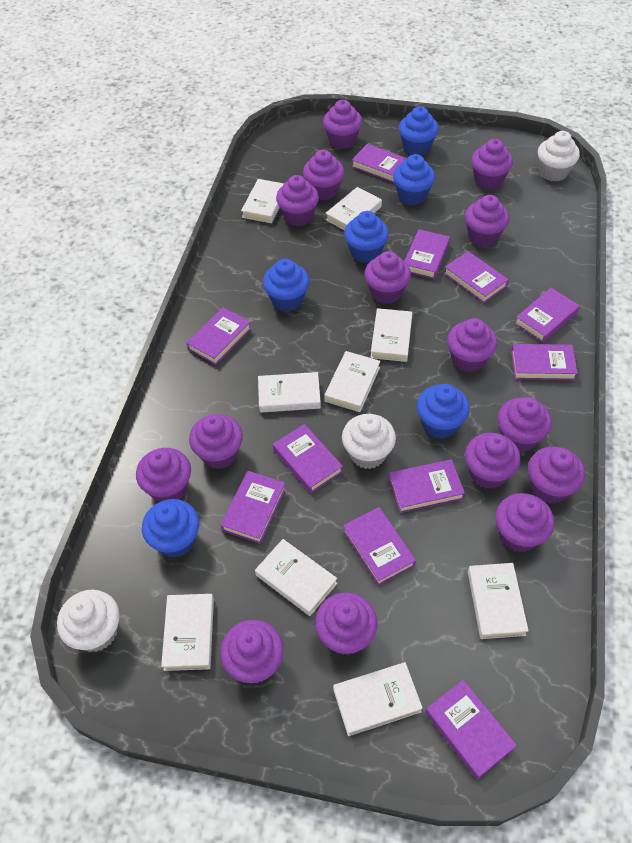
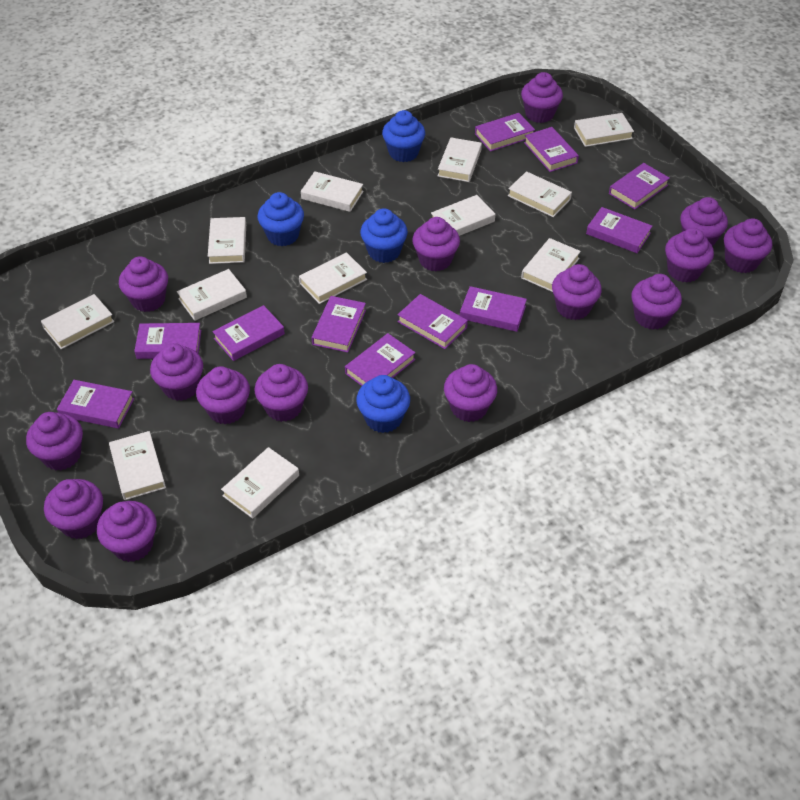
blue cupcake: 6 -> 4
white book: 9 -> 12
white cupcake: 3 -> 0

